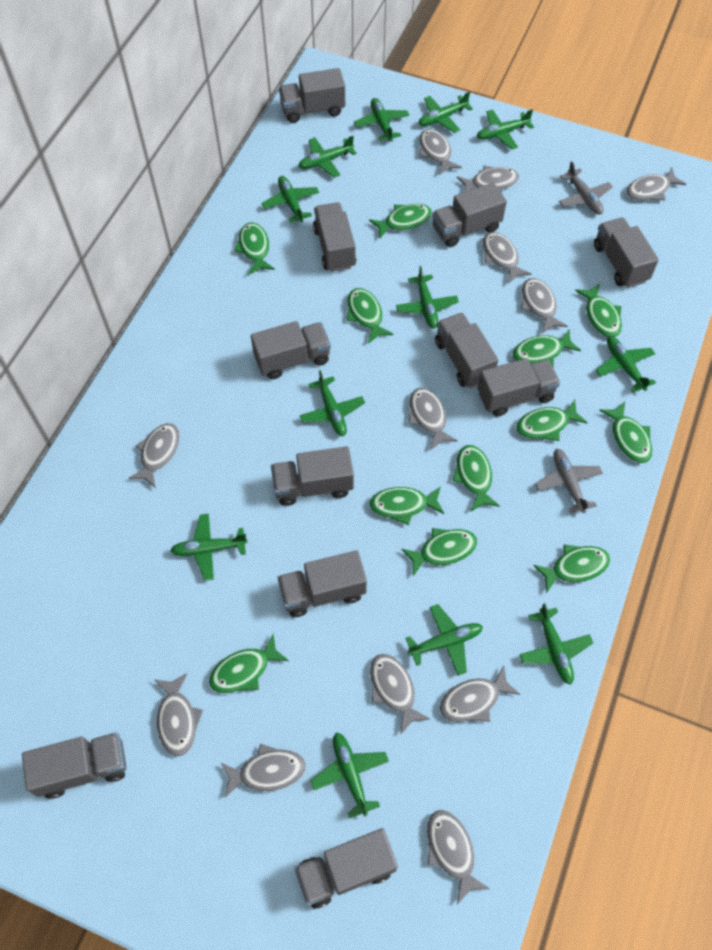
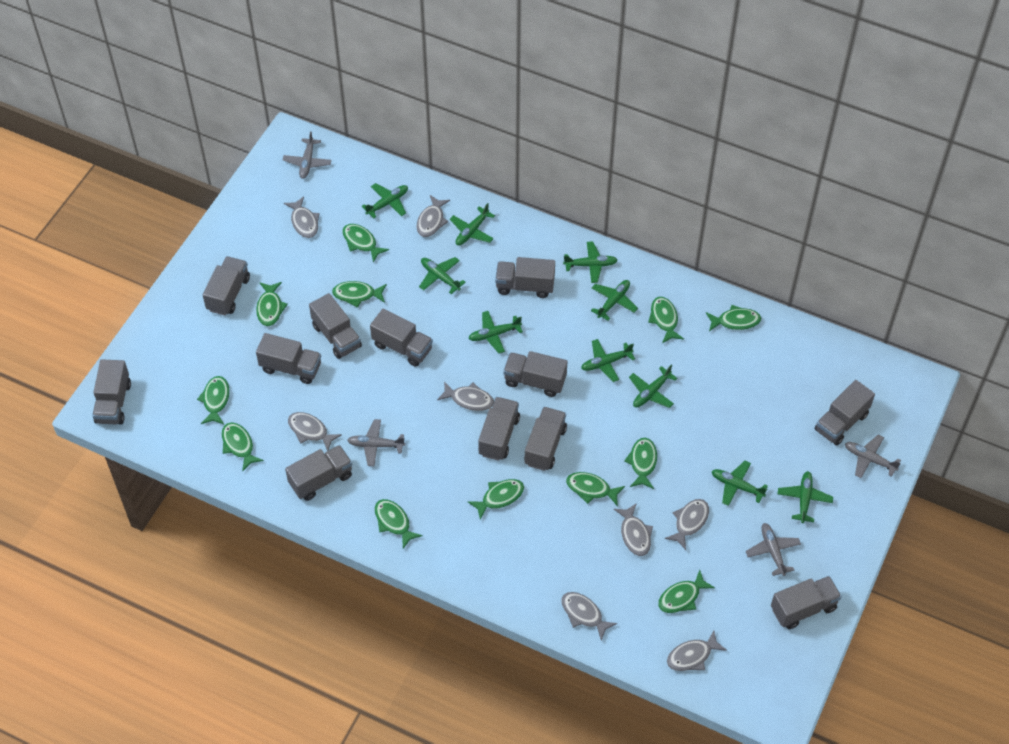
green plane: 12 -> 10
grey fish: 12 -> 8
grey plane: 2 -> 4
grey truck: 11 -> 12

